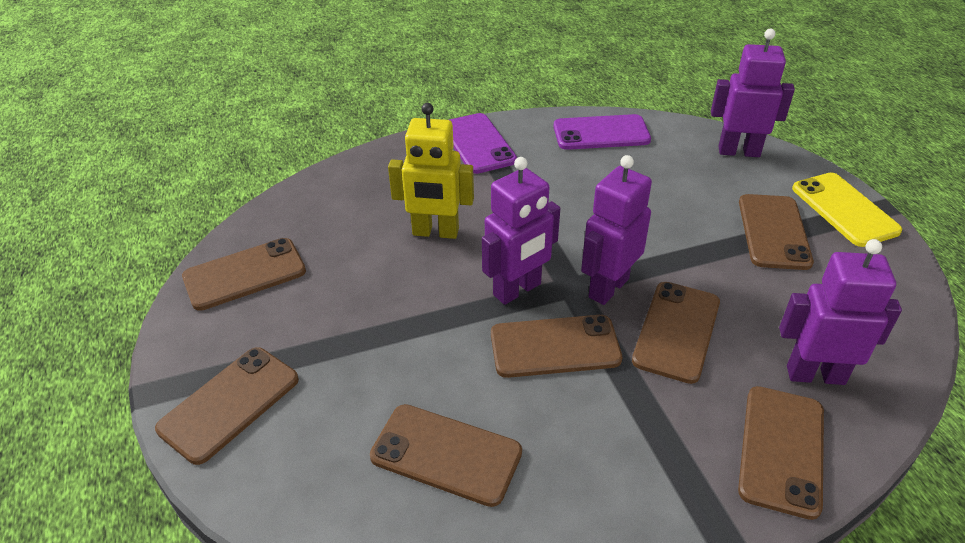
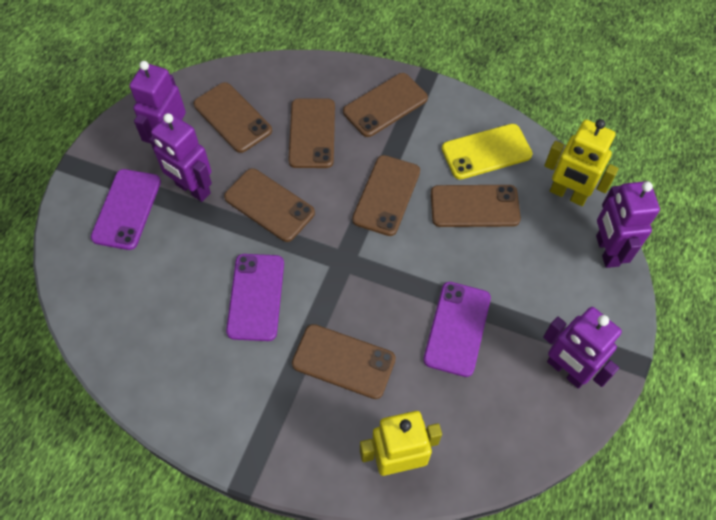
purple phone: 2 -> 3
yellow robot: 1 -> 2

